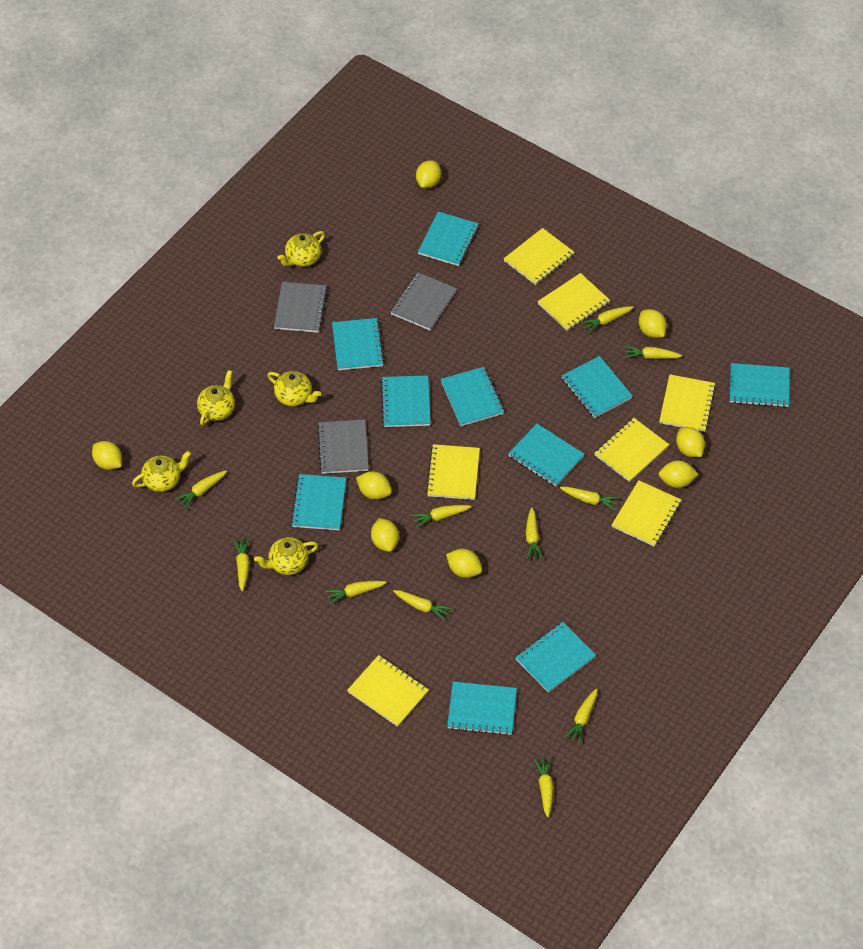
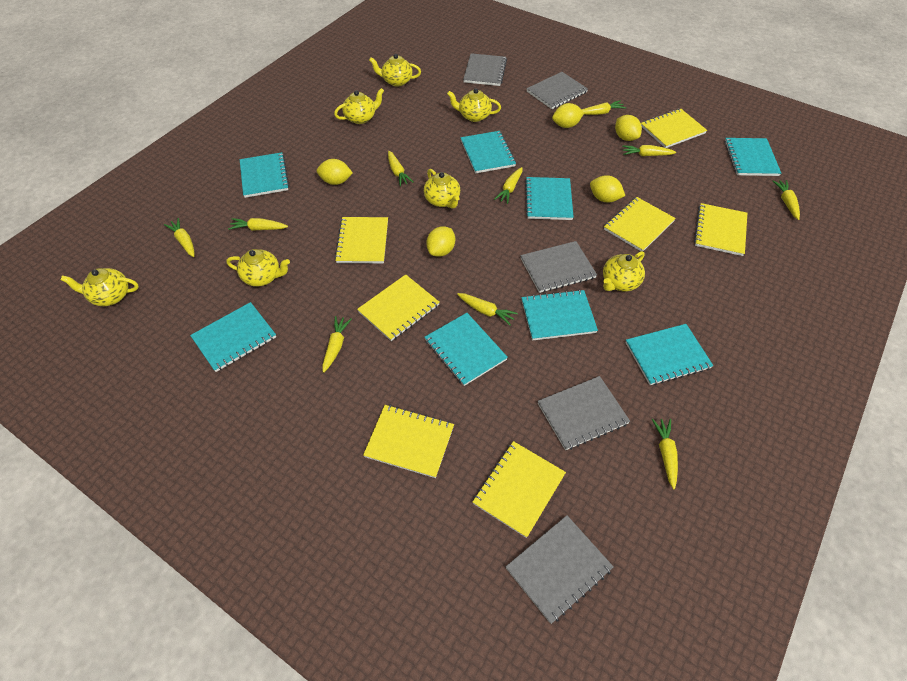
grey notebook: 3 -> 5
turquoise notebook: 10 -> 8
yellow carrot: 11 -> 10
yellow lemon: 8 -> 5
yellow teapot: 5 -> 7

